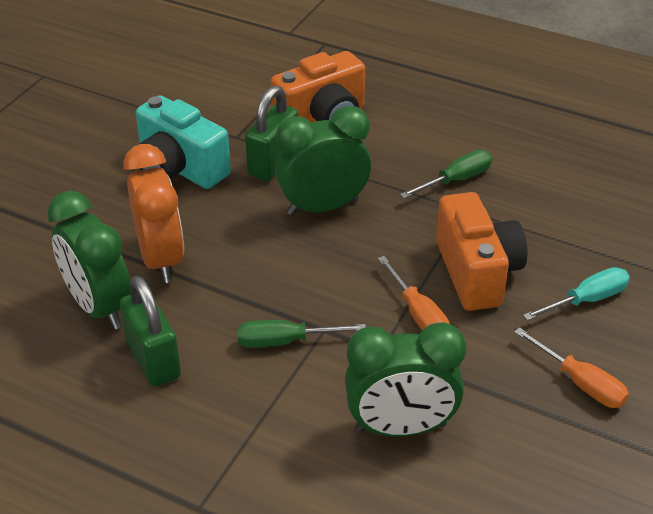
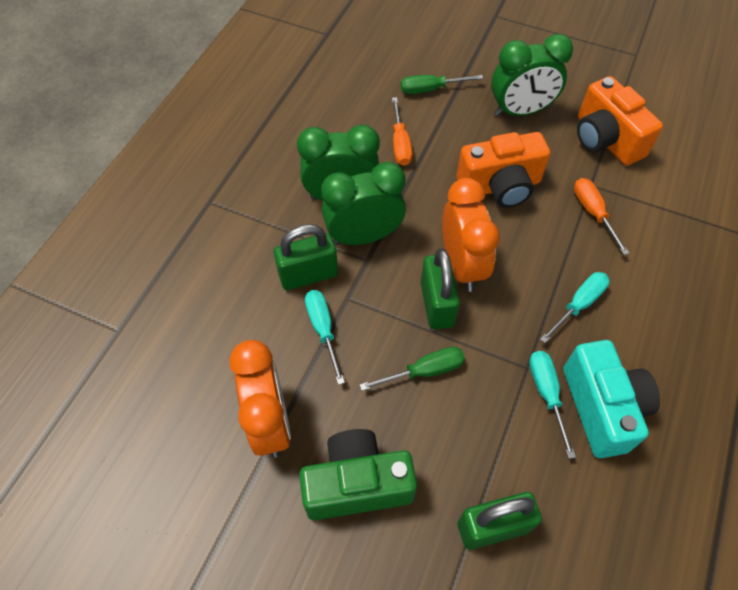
green camera: 0 -> 1
green padlock: 2 -> 3
orange clock: 1 -> 2
turquoise screwdriver: 1 -> 3

